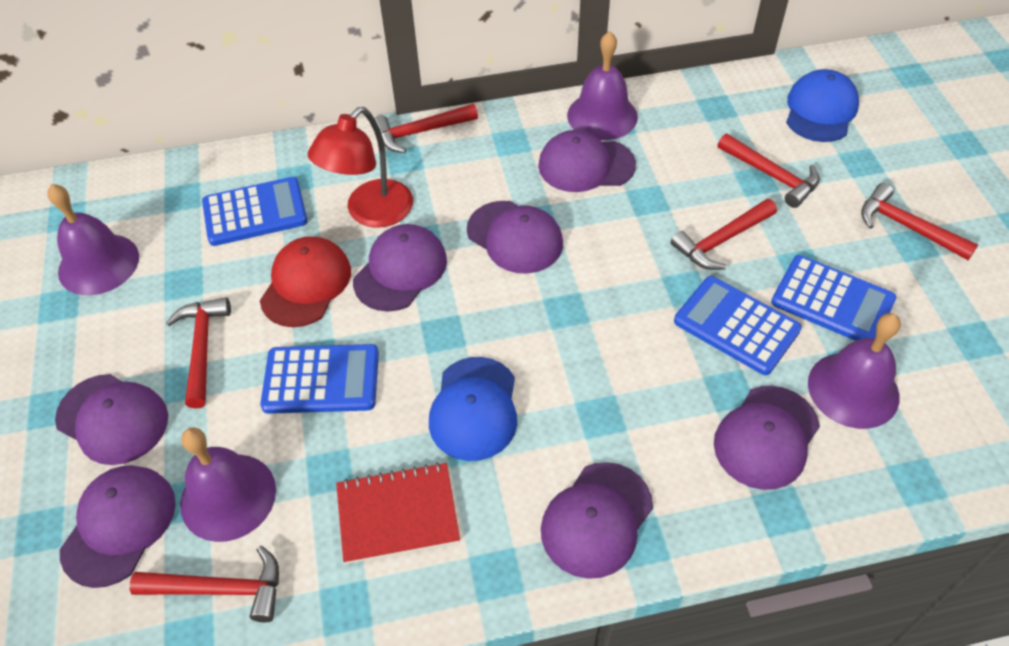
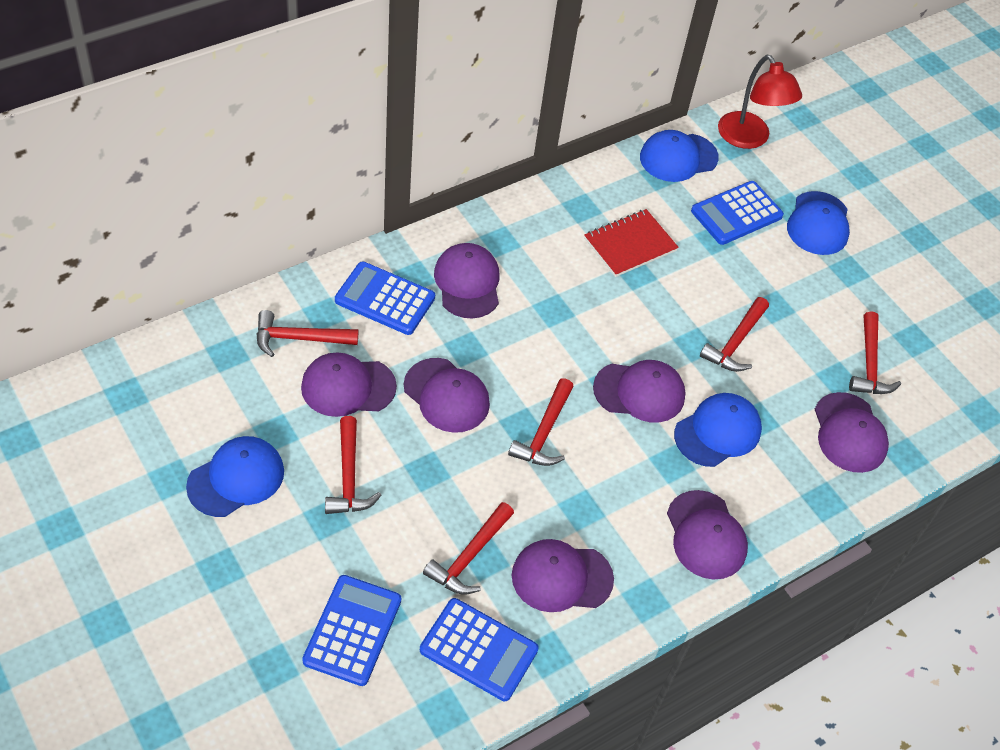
blue cap: 2 -> 4
purple bell: 4 -> 0
red cap: 1 -> 0

